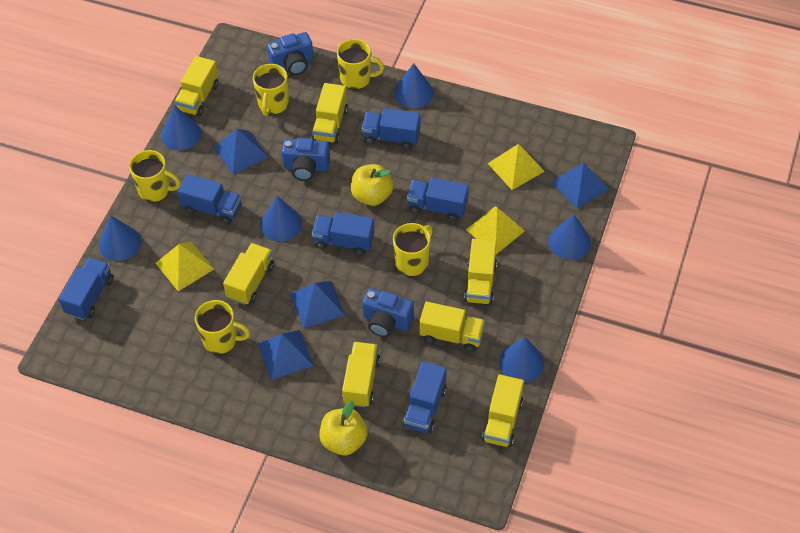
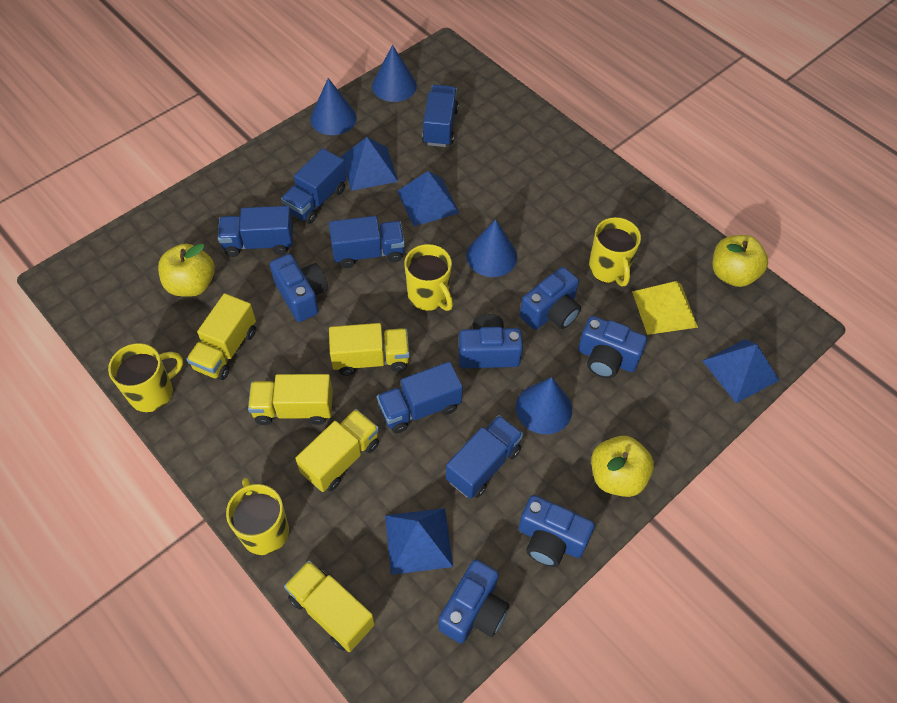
blue camera: 3 -> 6
blue cone: 6 -> 4
yellow apple: 2 -> 3
yellow mug: 5 -> 4
yellow pyramid: 3 -> 1
yellow truck: 7 -> 5

